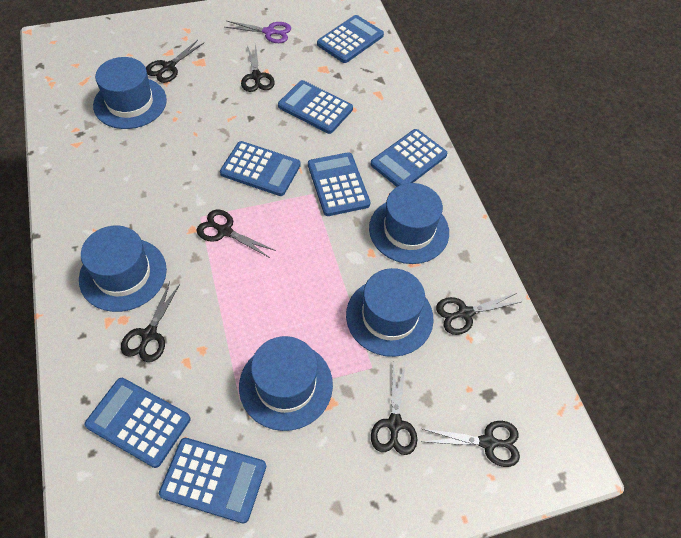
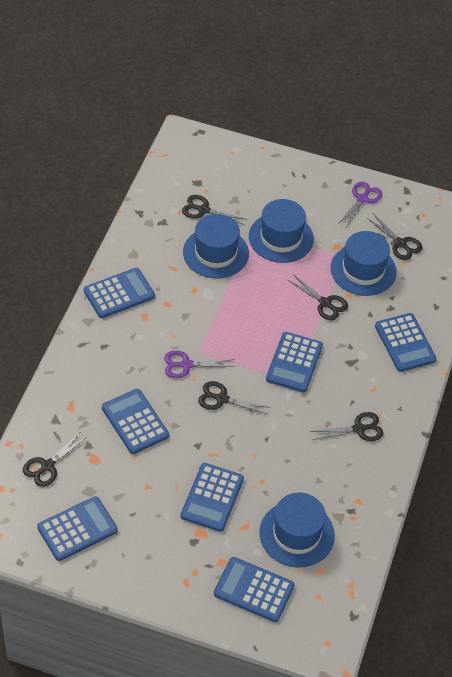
black scissors: 7 -> 6
blue hat: 5 -> 4
purple scissors: 1 -> 2

